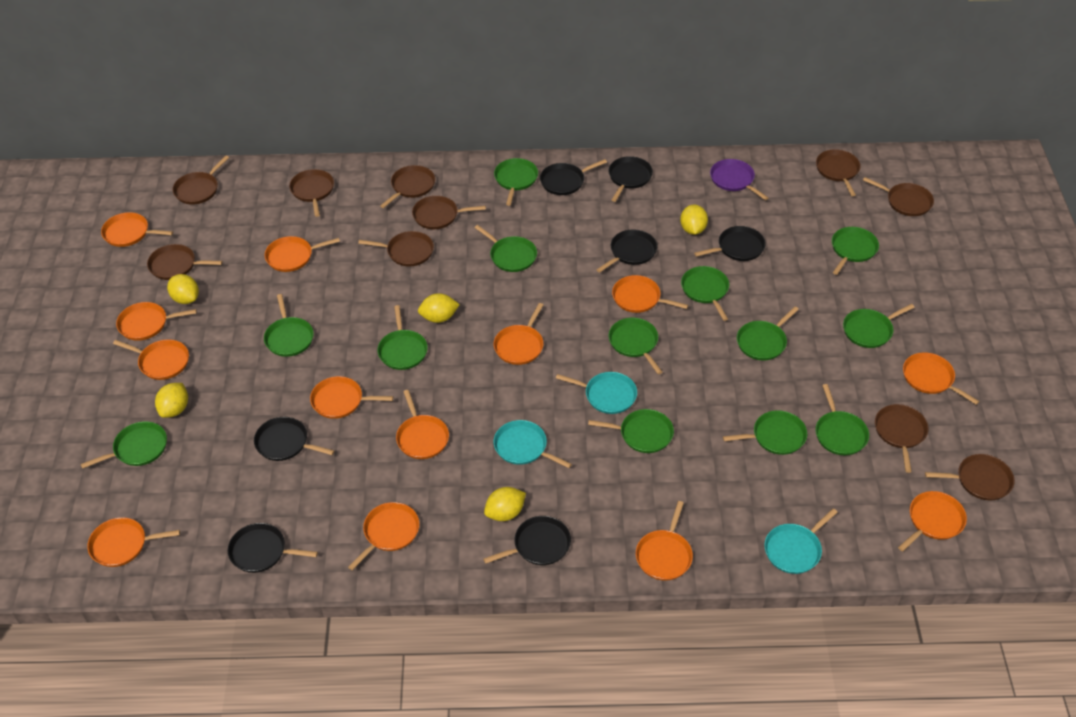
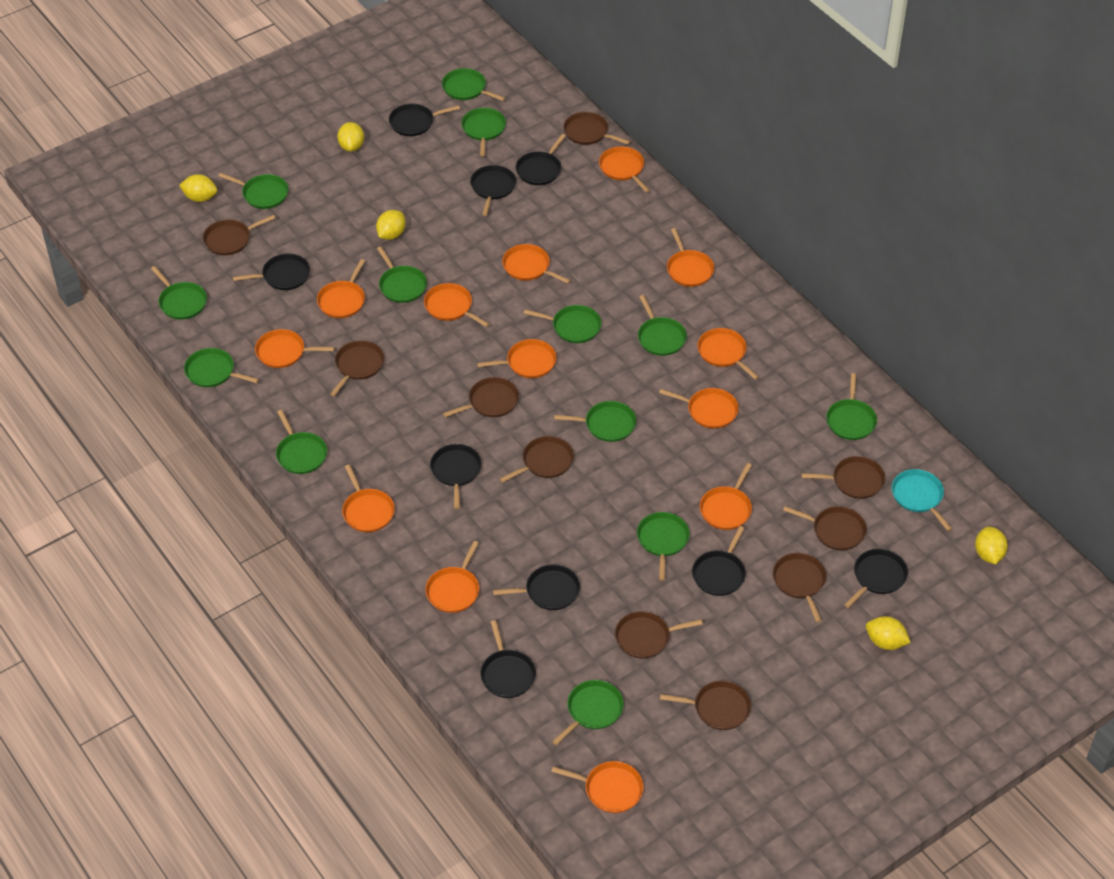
black pan: 7 -> 9
purple pan: 1 -> 0
turquoise pan: 3 -> 1

